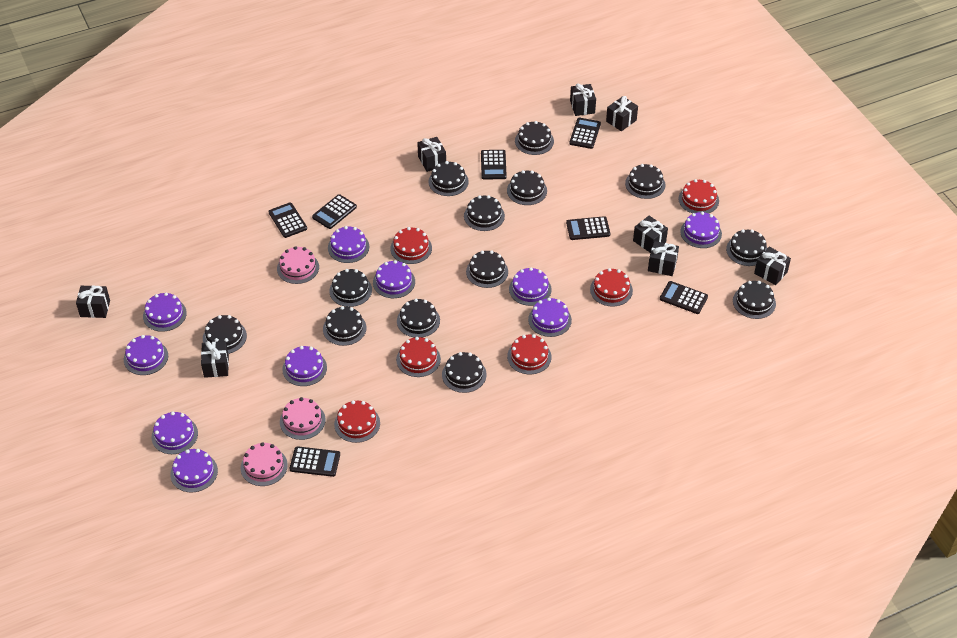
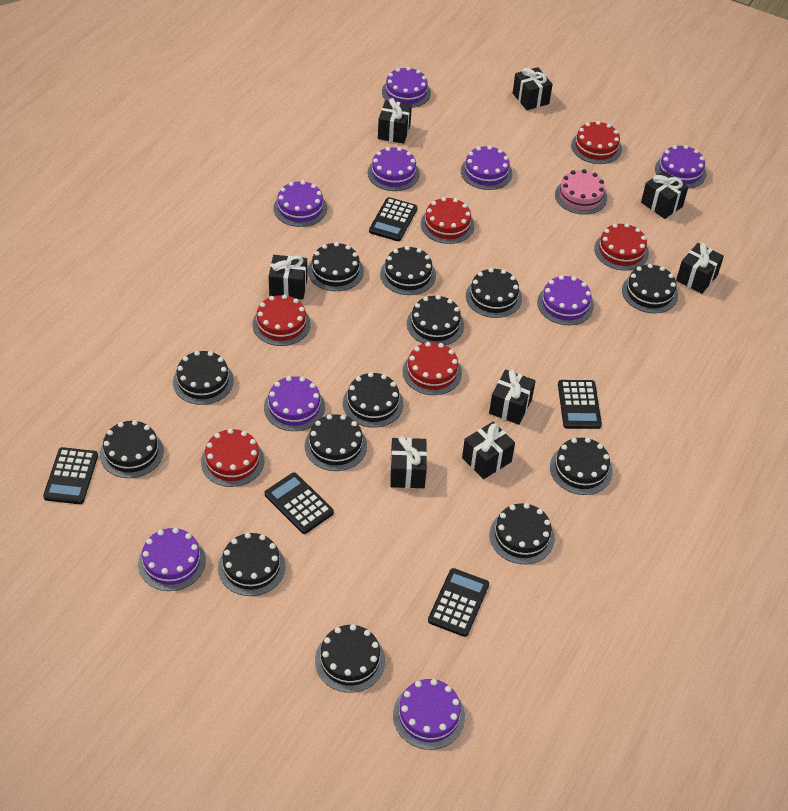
black calculator: 7 -> 5
pink cake: 3 -> 1
purple cake: 10 -> 9

